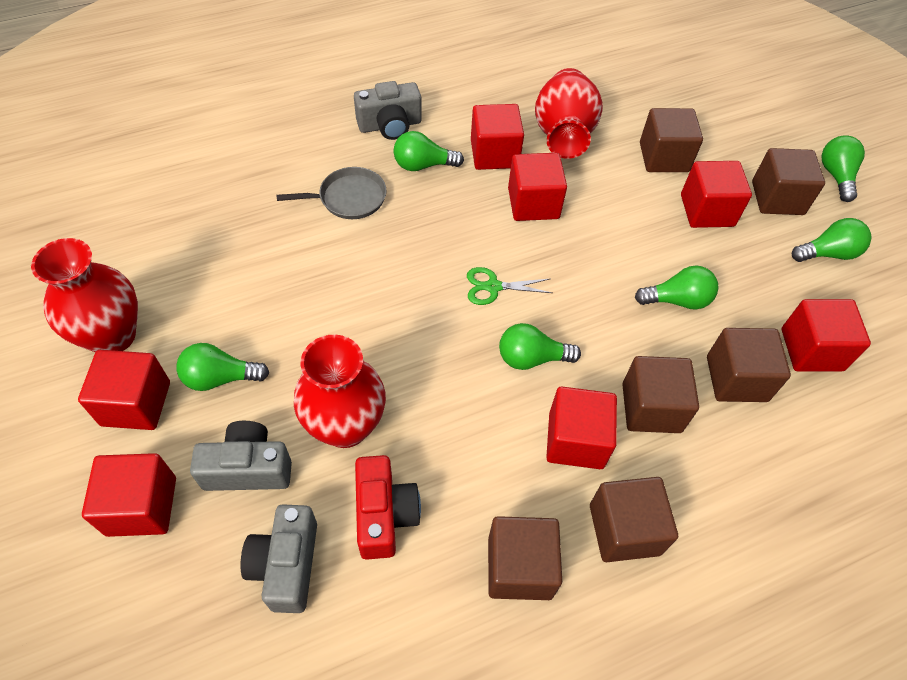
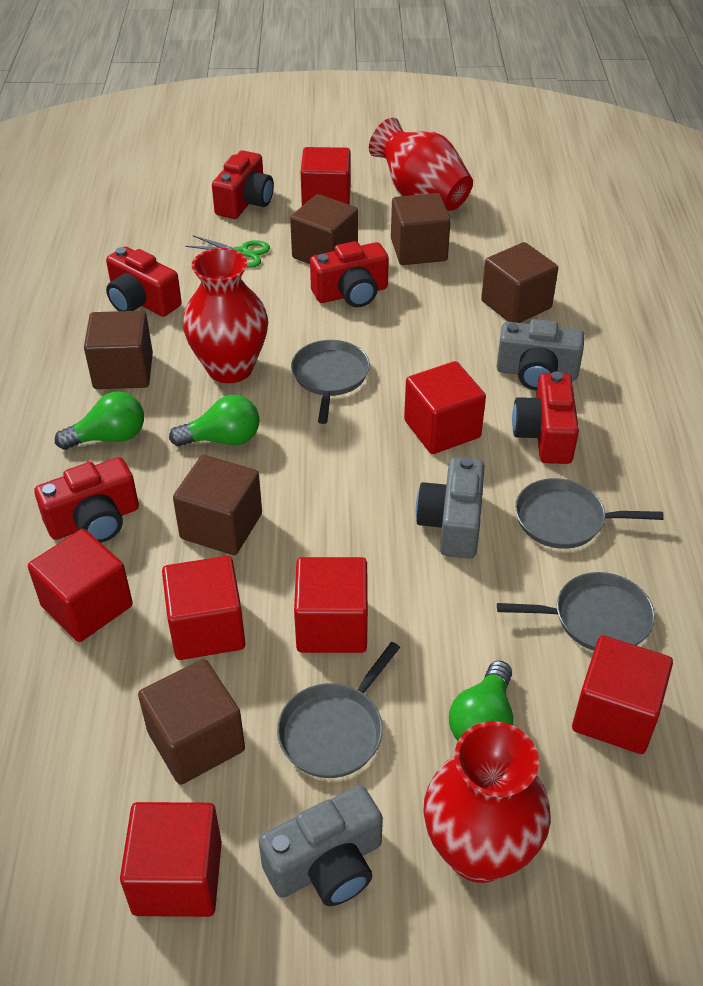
green light bulb: 6 -> 3
grey pan: 1 -> 4
red camera: 1 -> 5

